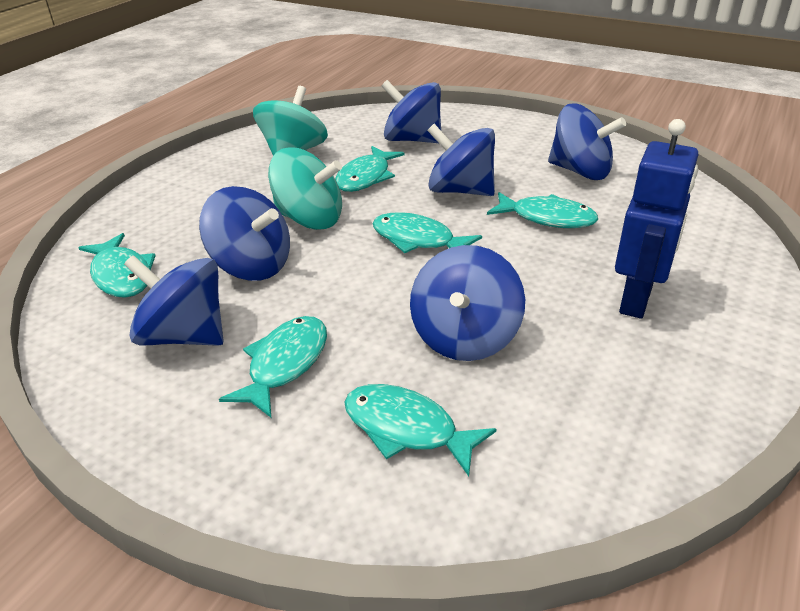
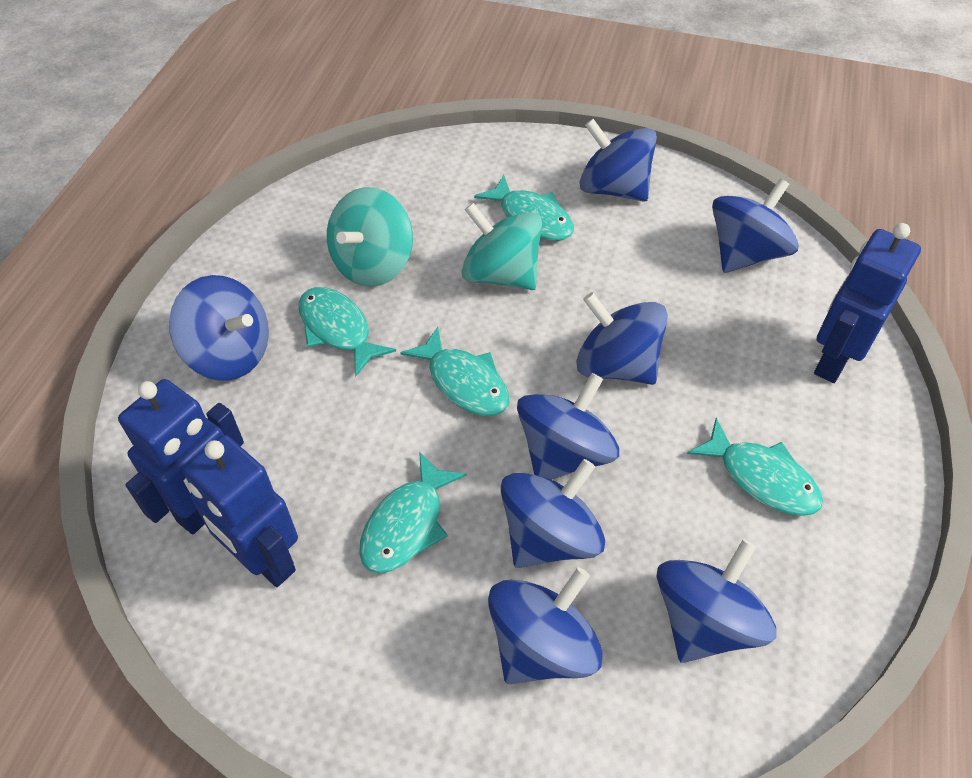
blue robot: 1 -> 3
blue spinning top: 6 -> 8
turquoise fish: 6 -> 5

